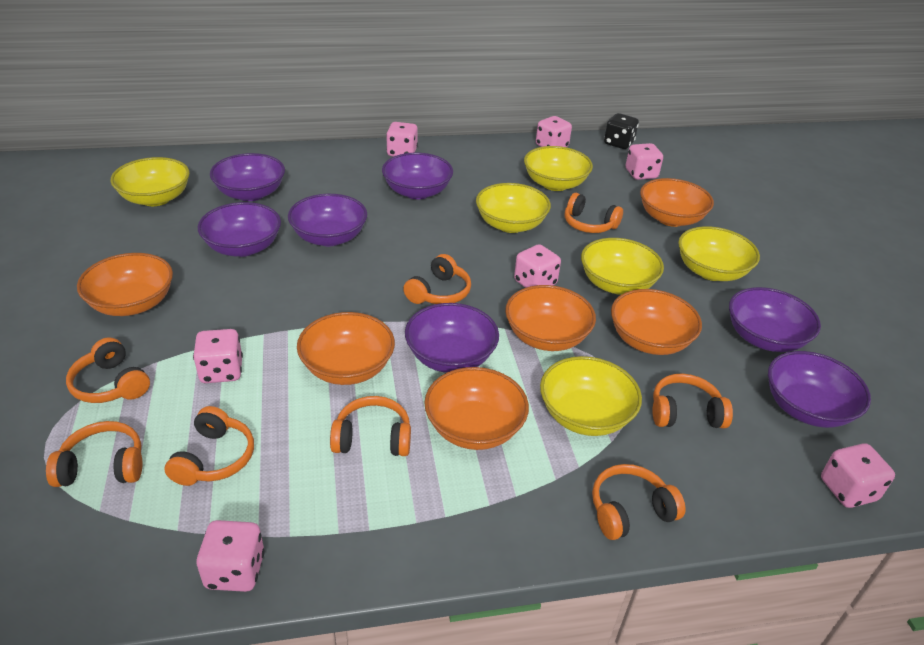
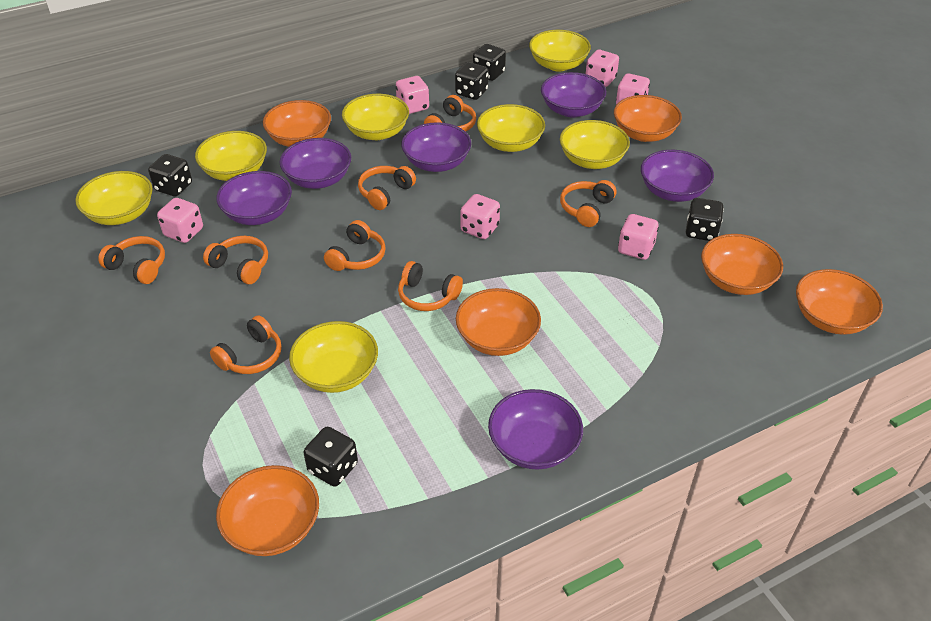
black dice: 1 -> 5
pink dice: 7 -> 6
purple bowl: 7 -> 6
yellow bowl: 6 -> 7

